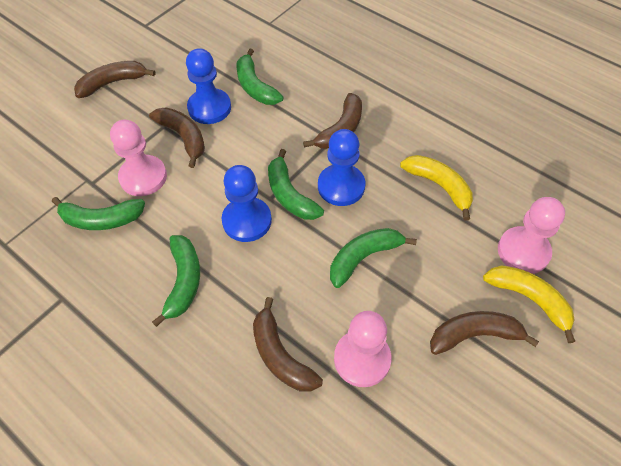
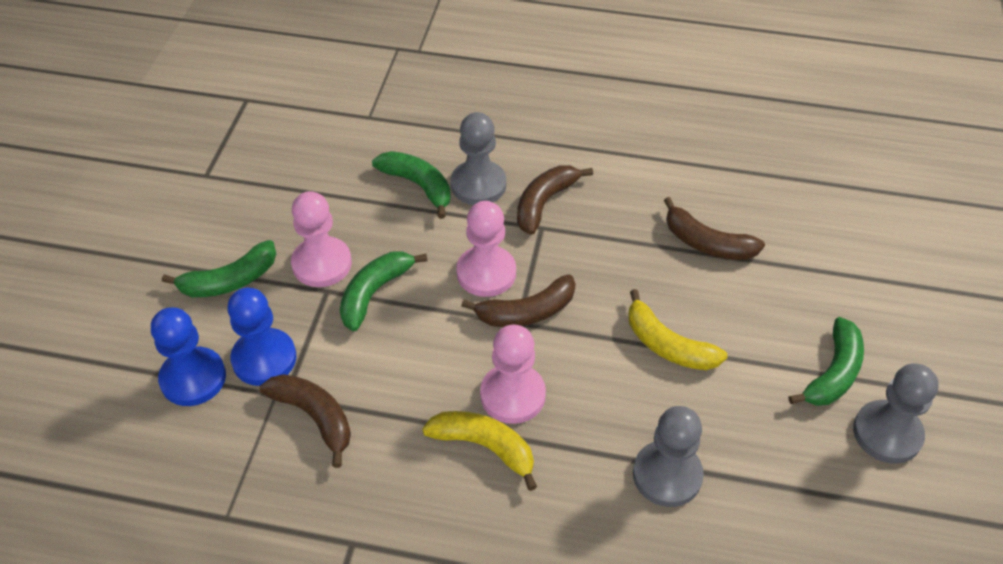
blue pawn: 3 -> 2
brown banana: 5 -> 4
green banana: 5 -> 4
grey pawn: 0 -> 3

